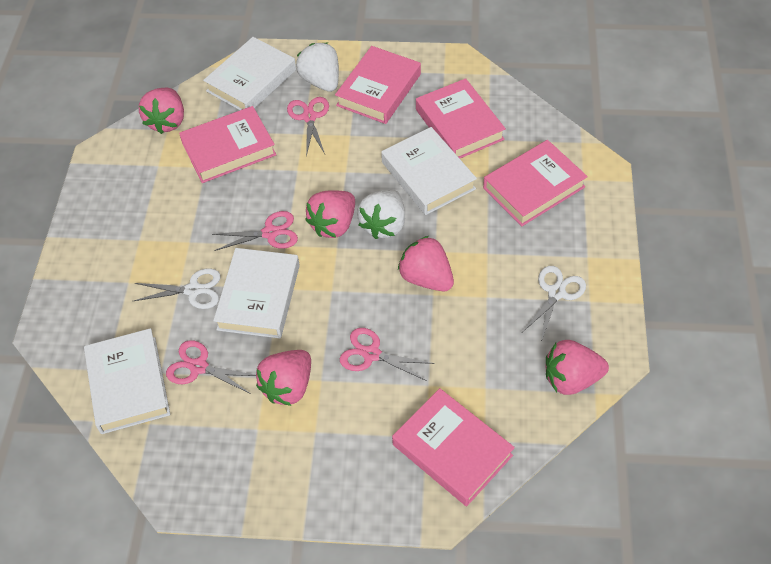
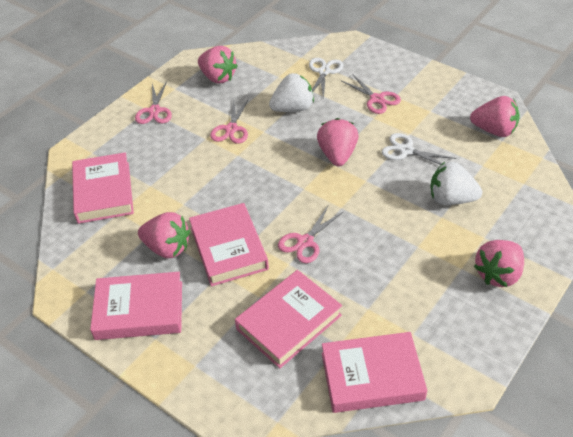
white book: 4 -> 0

